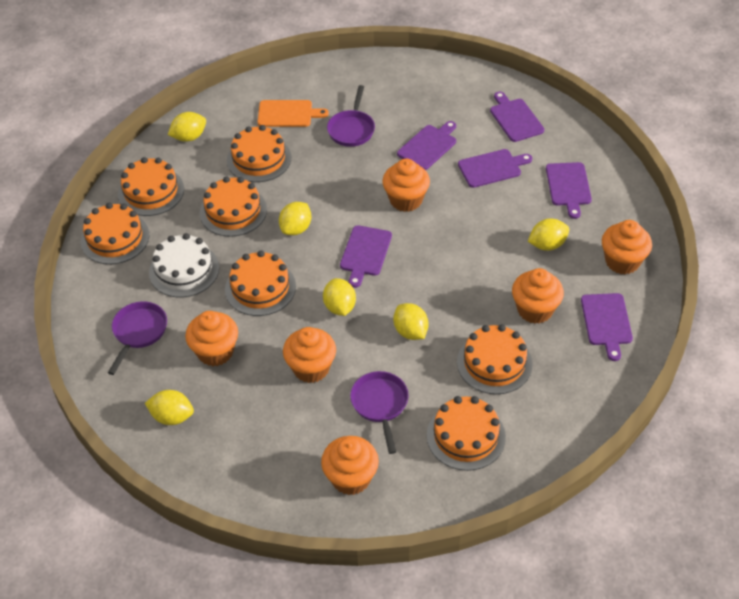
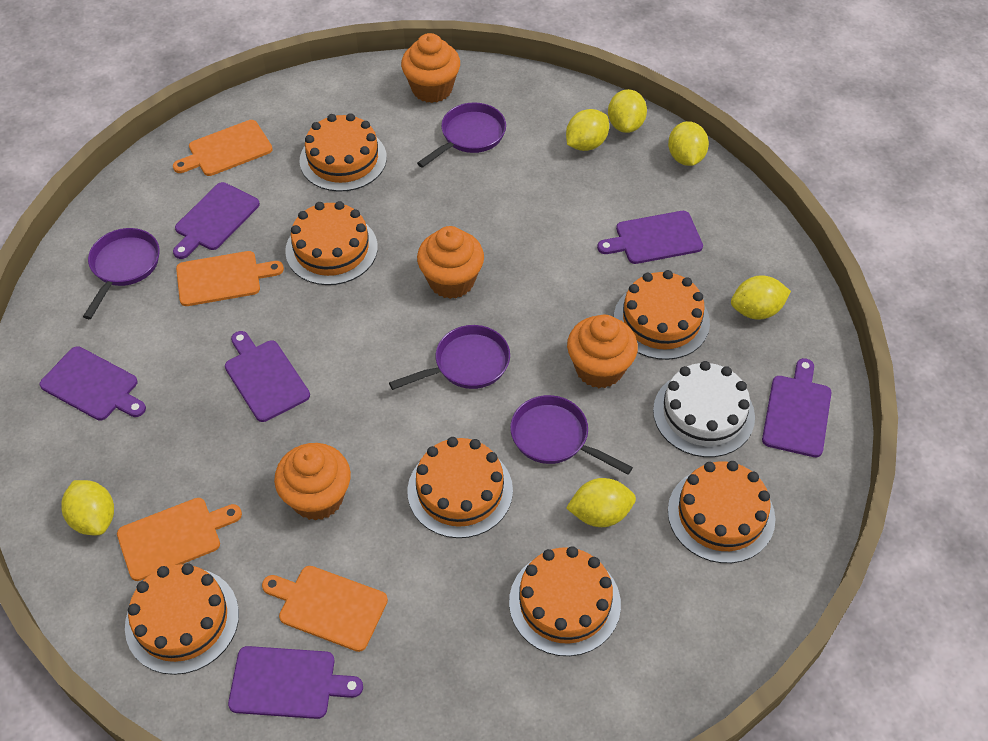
orange cupcake: 6 -> 4
orange cutting board: 1 -> 4
purple pan: 3 -> 4

